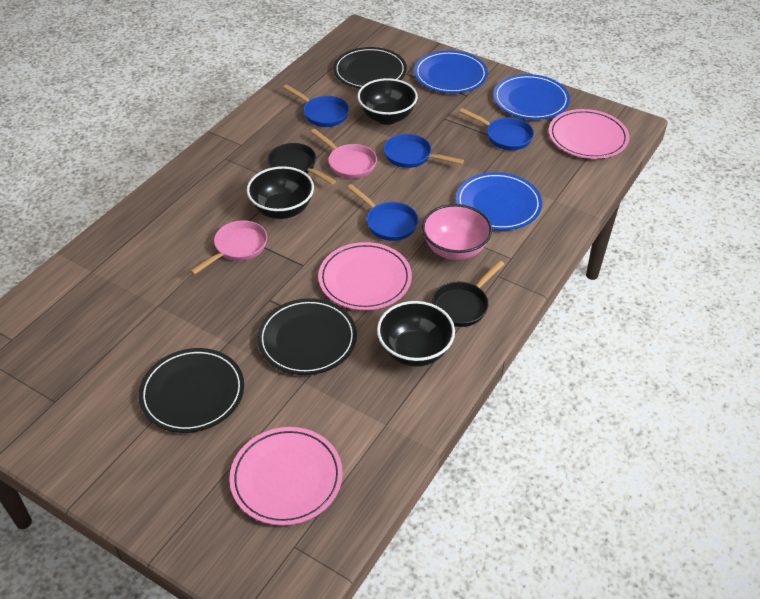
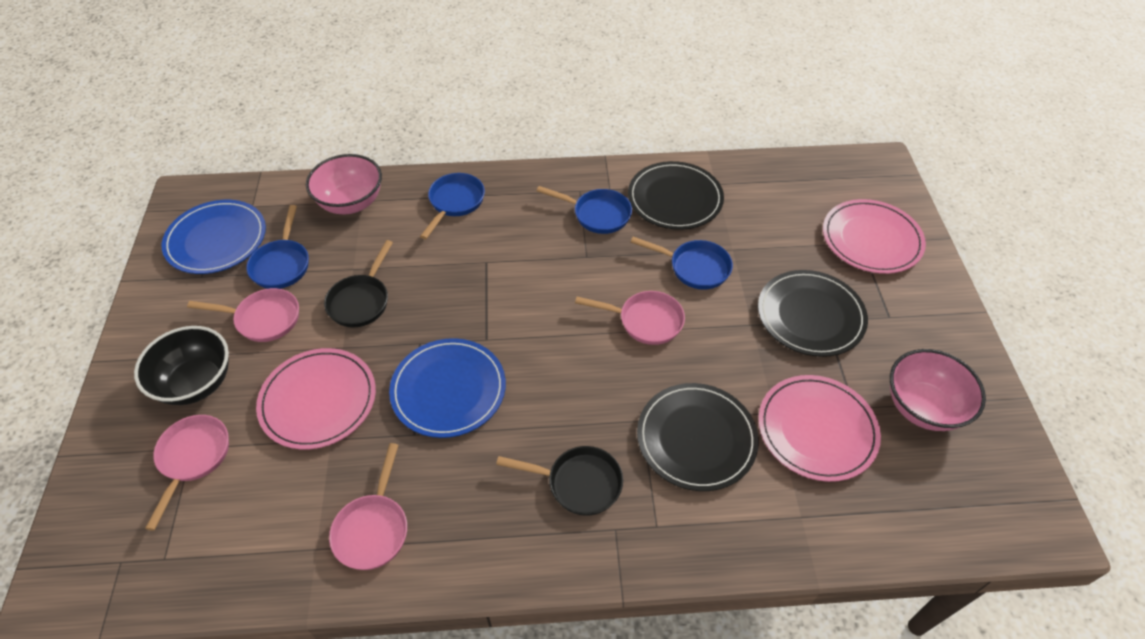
black bowl: 3 -> 1
blue plate: 3 -> 2
pink bowl: 1 -> 2
pink pan: 2 -> 4

